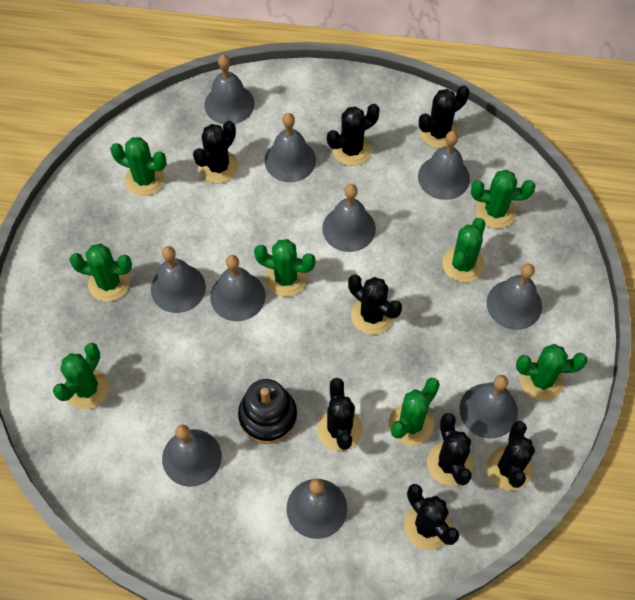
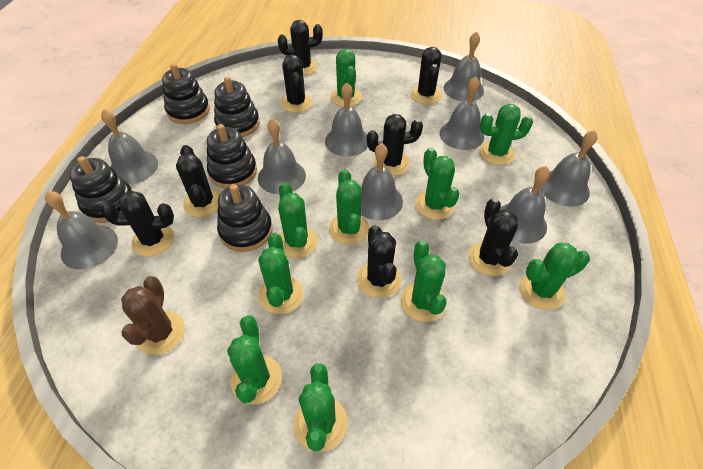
black stacking toy: 1 -> 5
brown cactus: 0 -> 1
green cactus: 8 -> 10
grey bell: 10 -> 9

